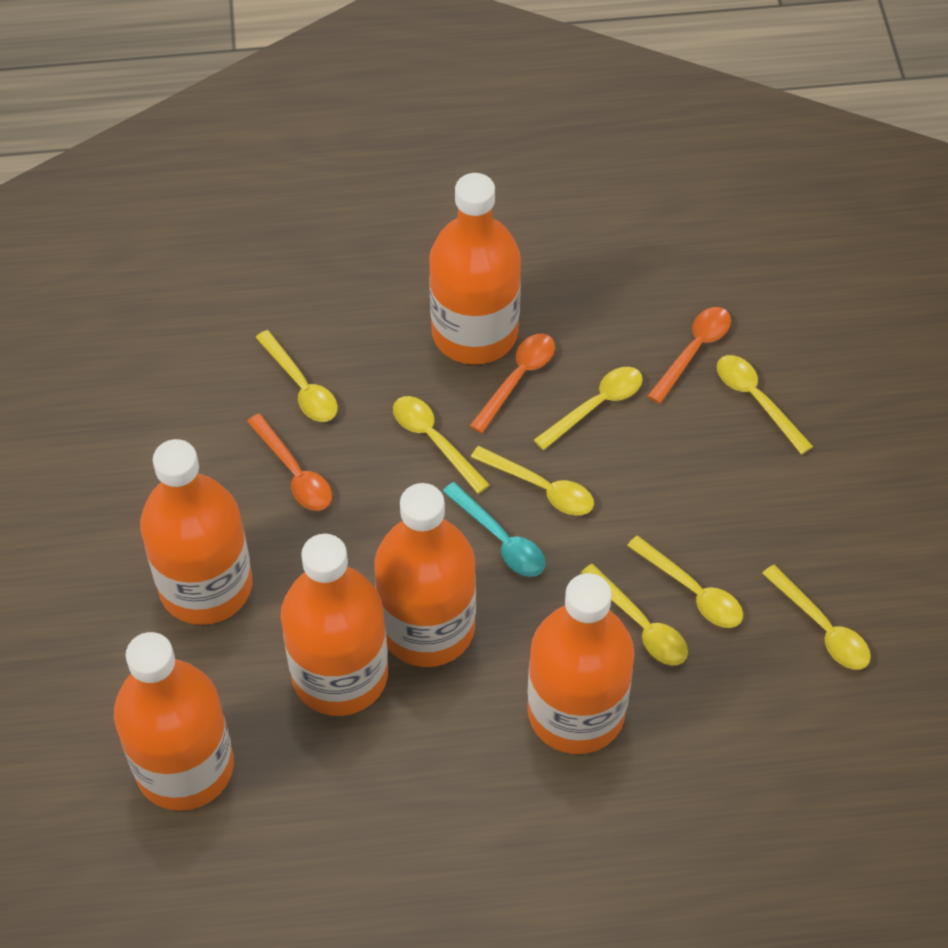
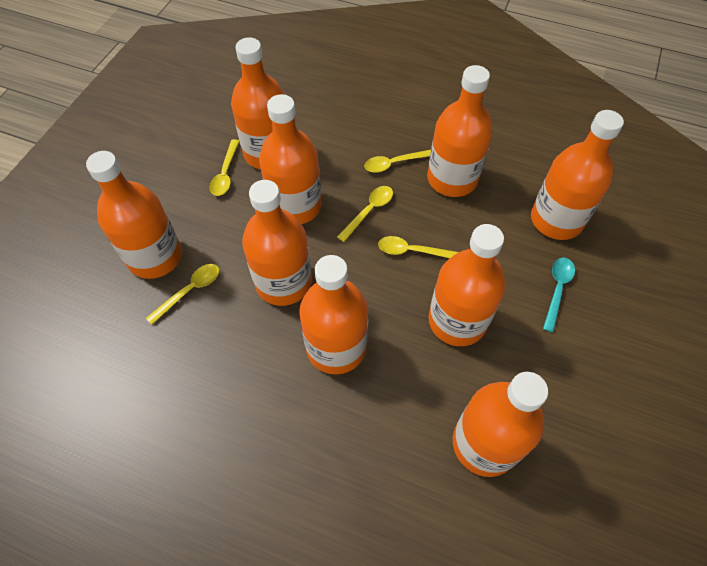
orange bottle: 6 -> 9
orange spoon: 3 -> 0
yellow spoon: 8 -> 5

